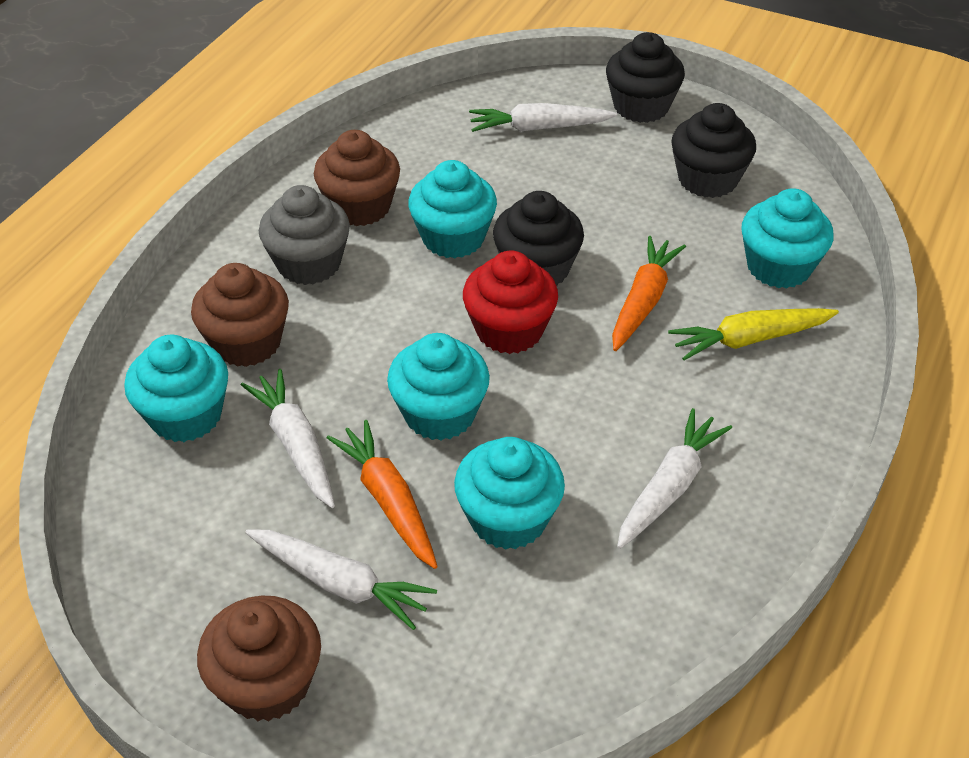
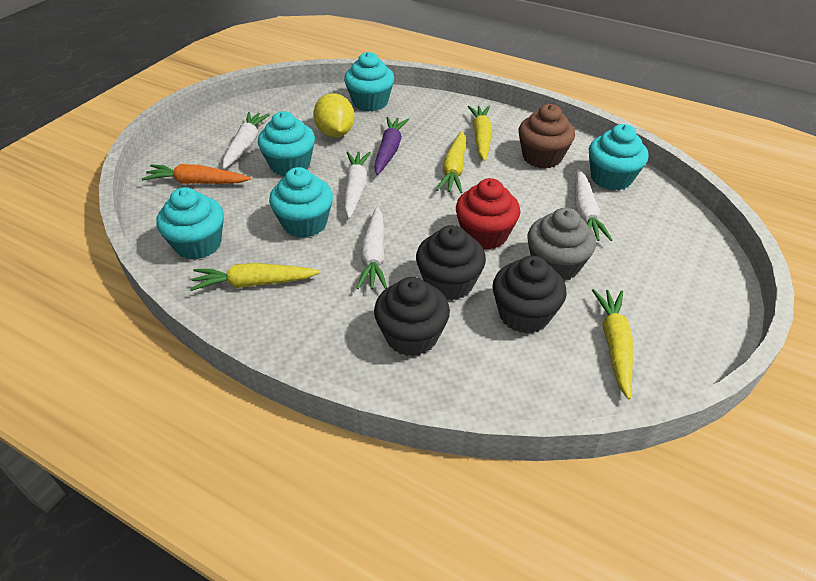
brown cupcake: 3 -> 1
orange carrot: 2 -> 1
purple carrot: 0 -> 1
yellow carrot: 1 -> 4
yellow lemon: 0 -> 1

